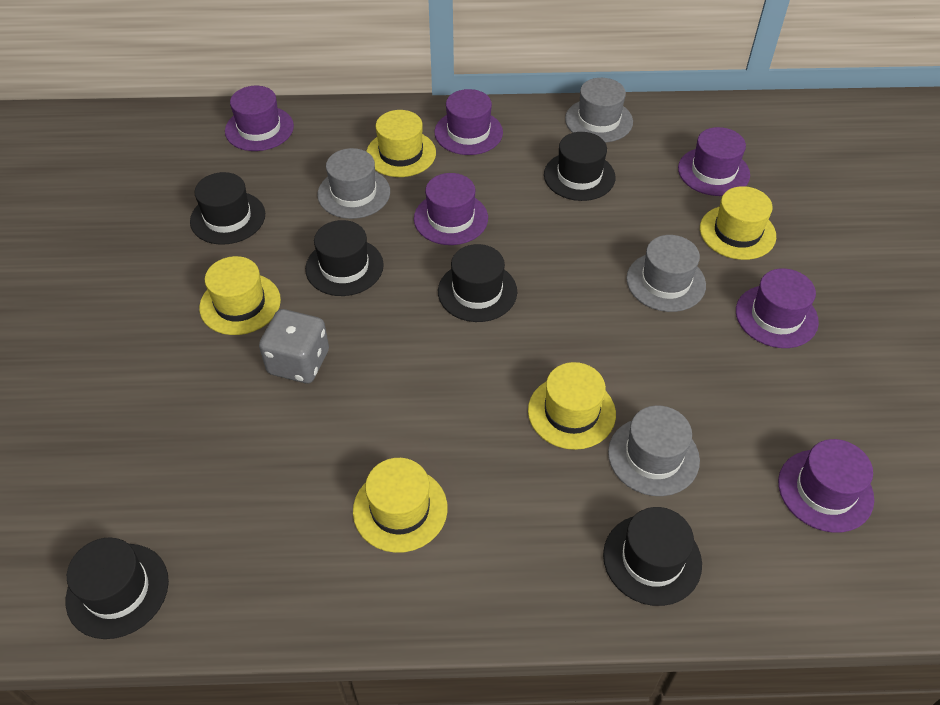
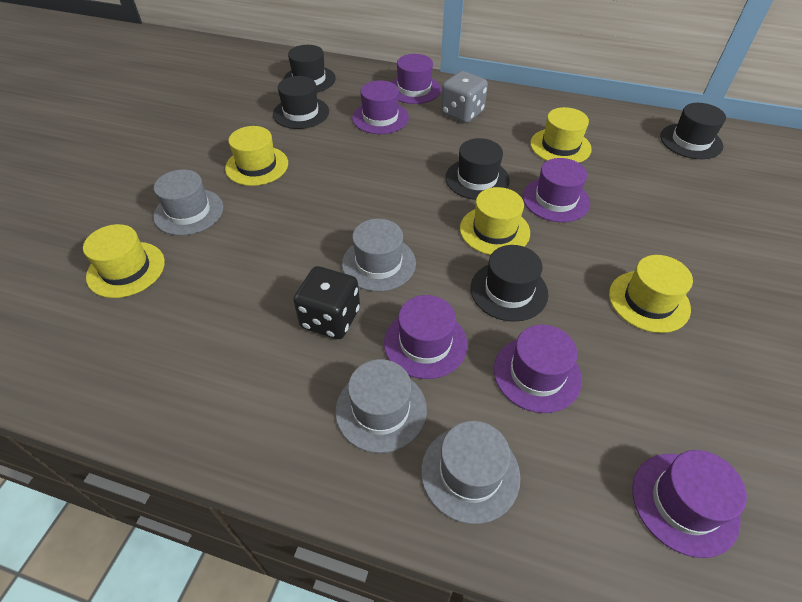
black dice: 0 -> 1
black hat: 6 -> 5

